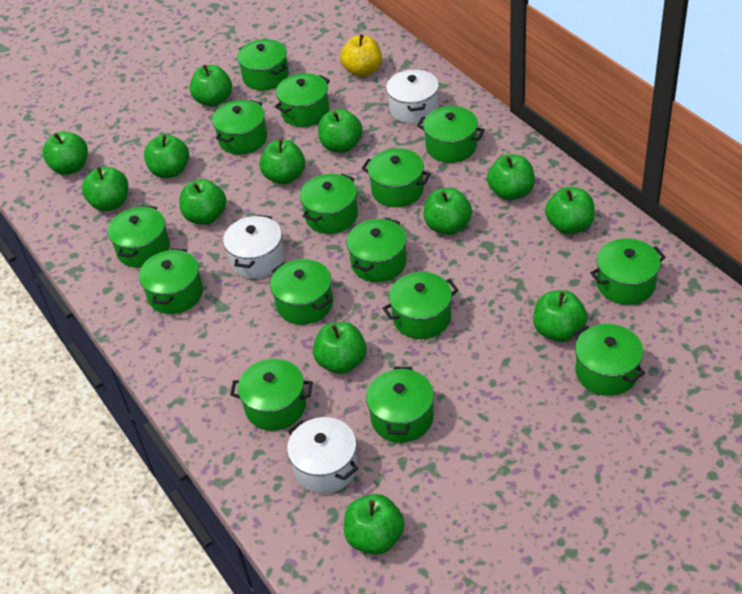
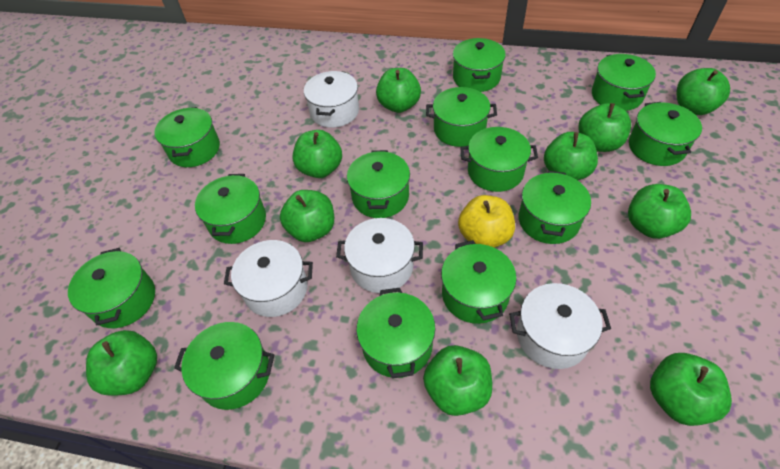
green apple: 13 -> 10
green pot: 15 -> 13
white pot: 3 -> 4

